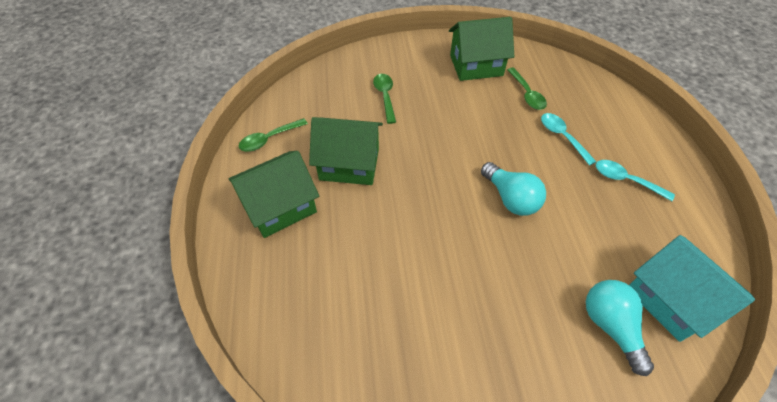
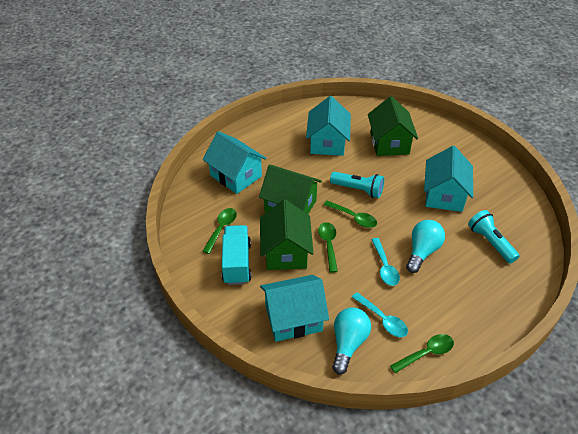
green spoon: 3 -> 4
turquoise flashlight: 0 -> 2
turquoise house: 1 -> 4
turquoise truck: 0 -> 1

